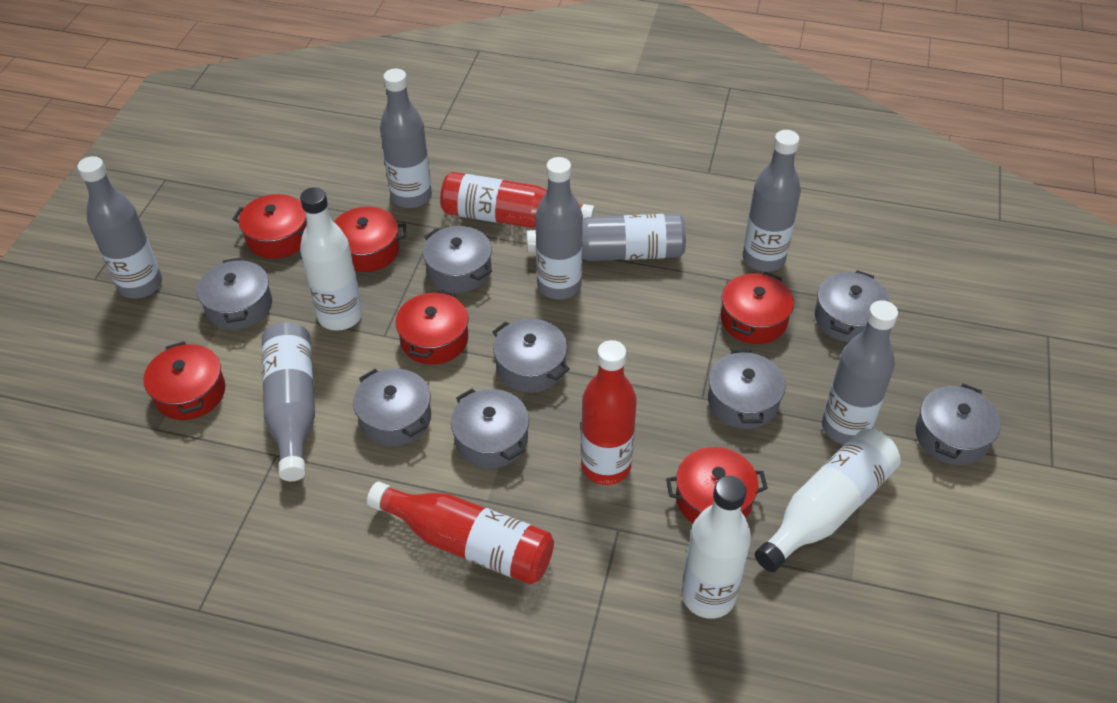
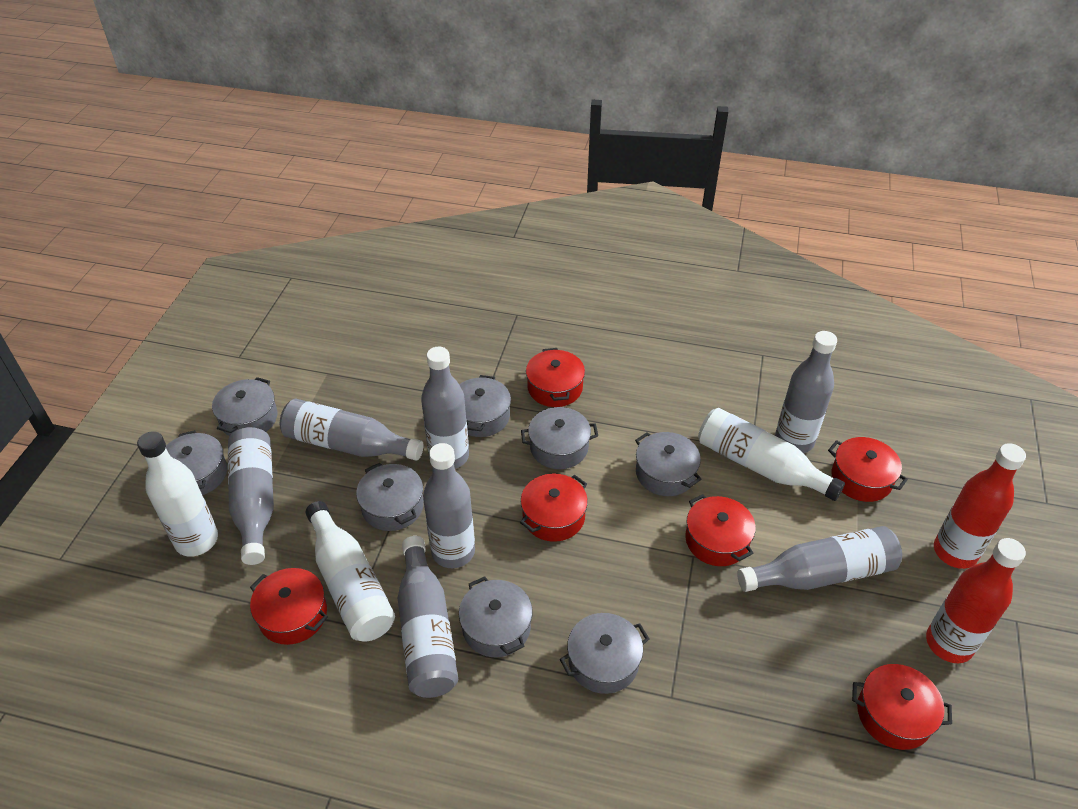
red bottle: 3 -> 2

